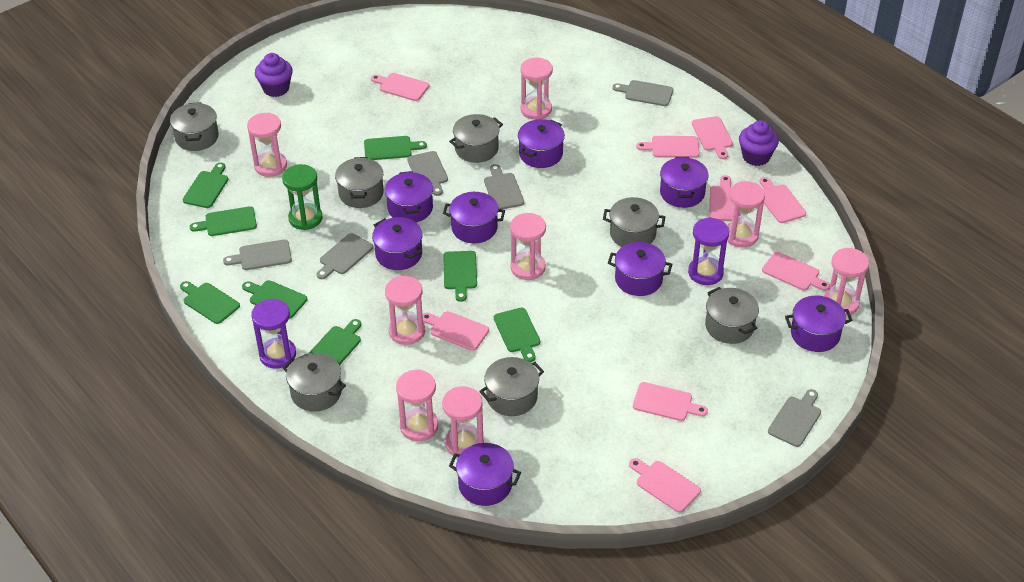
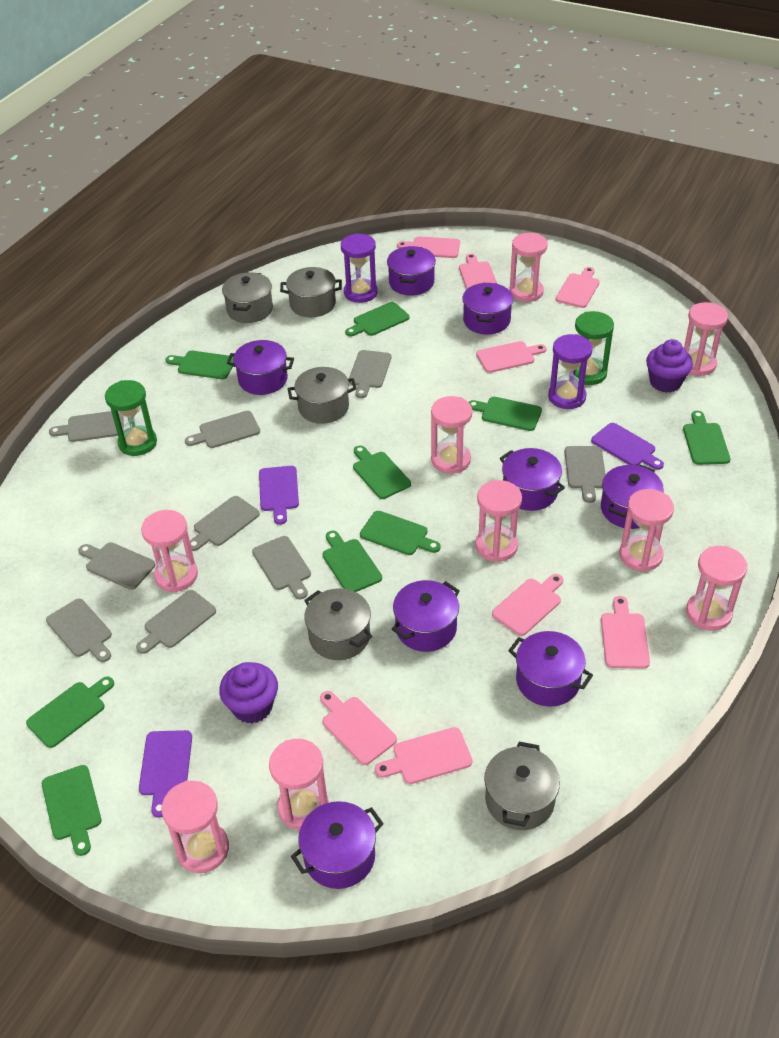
green cutting board: 8 -> 9
green hourglass: 1 -> 2
grey cutting board: 6 -> 9
grey pot: 7 -> 5
pink cutting board: 9 -> 8
pink hourglass: 8 -> 9
purple cutting board: 0 -> 3

